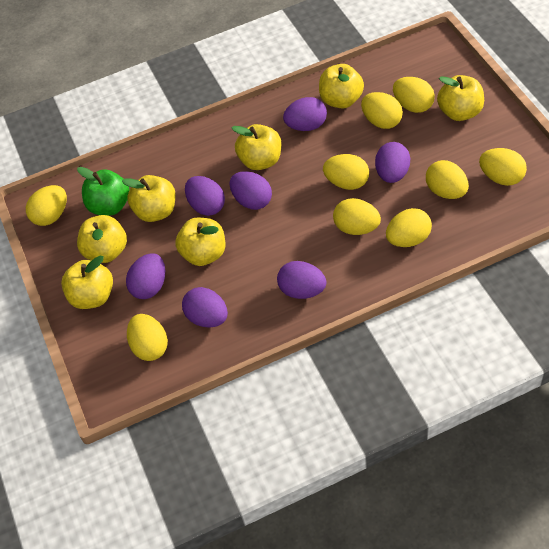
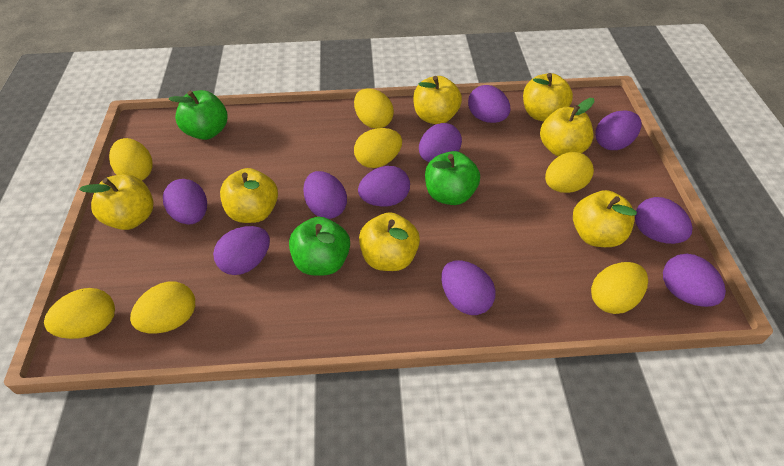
green apple: 1 -> 3
purple egg: 7 -> 10
yellow egg: 9 -> 7

